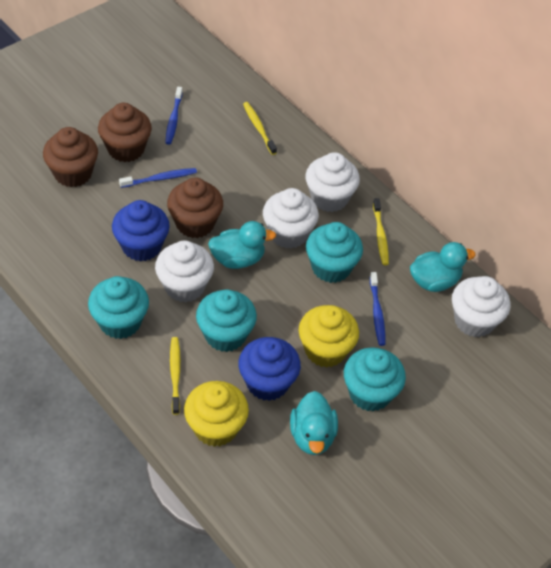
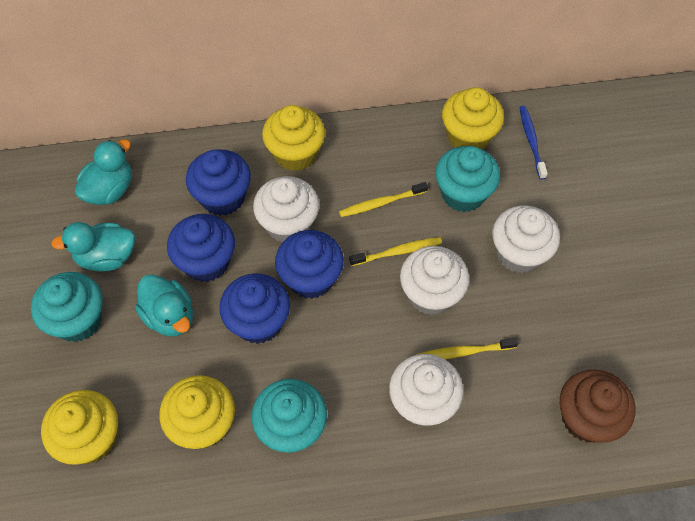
blue cupcake: 2 -> 4
blue toothbrush: 3 -> 1
brown cupcake: 3 -> 1
turquoise cupcake: 4 -> 3
yellow cupcake: 2 -> 4

